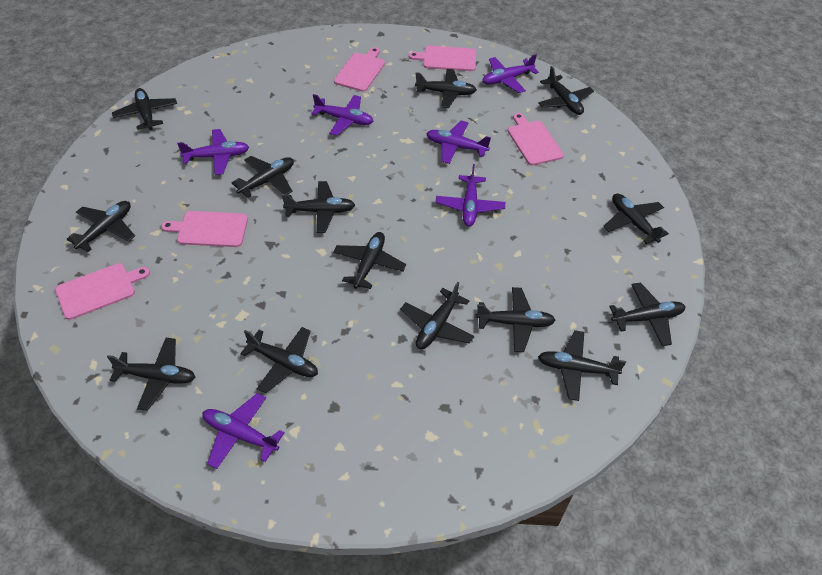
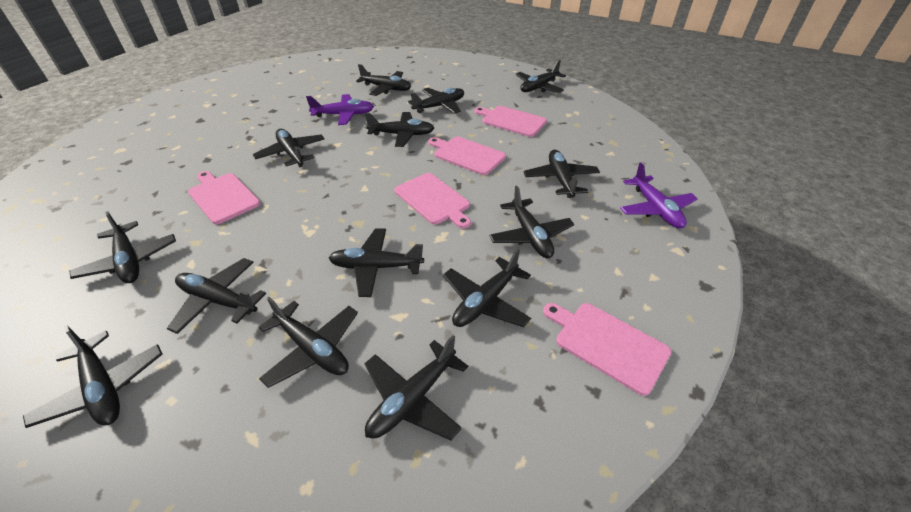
purple plane: 6 -> 2

